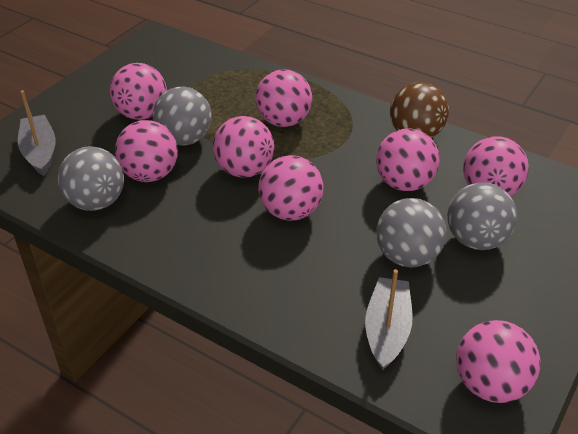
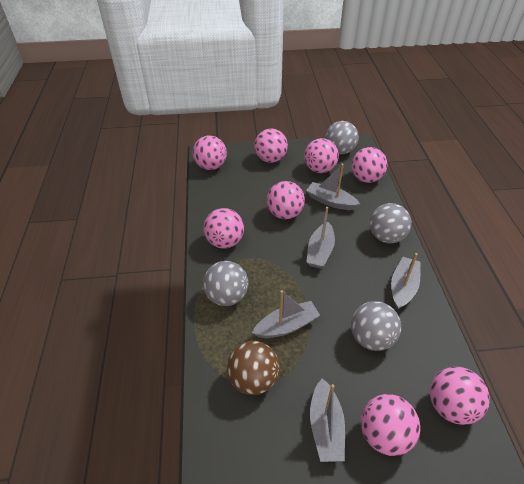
grey boat: 2 -> 5

